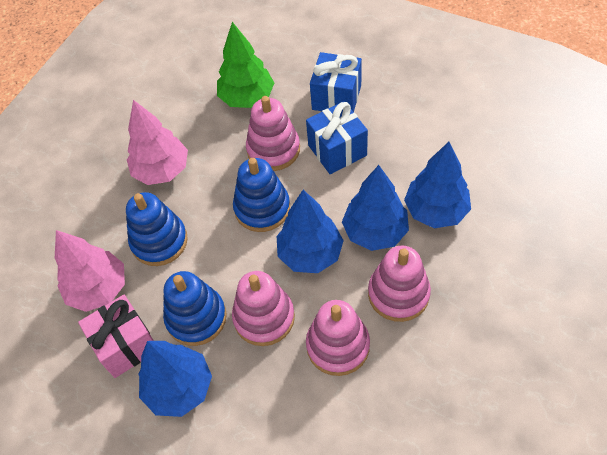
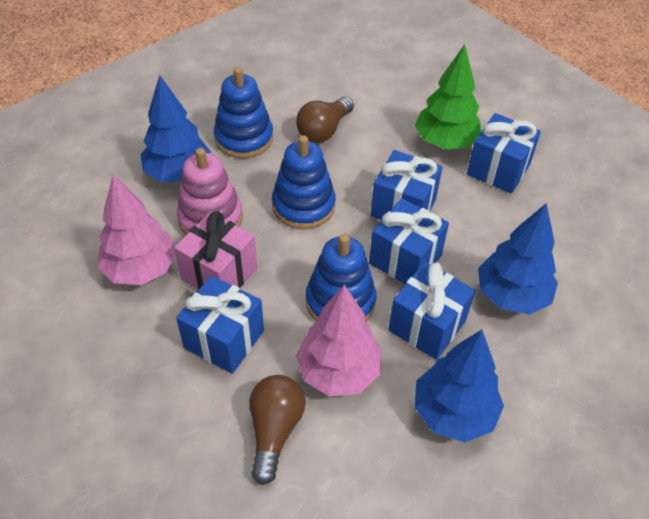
blue gift: 2 -> 5
blue tree: 4 -> 3
brown light bulb: 0 -> 2
pink stacking toy: 4 -> 1

